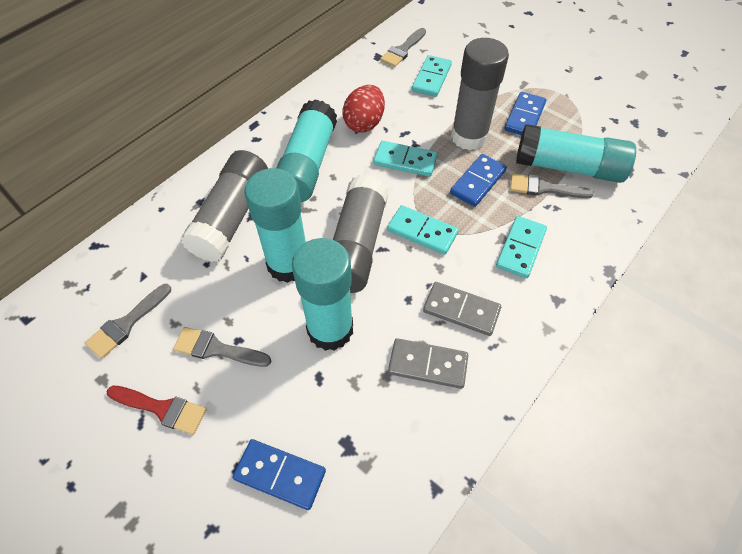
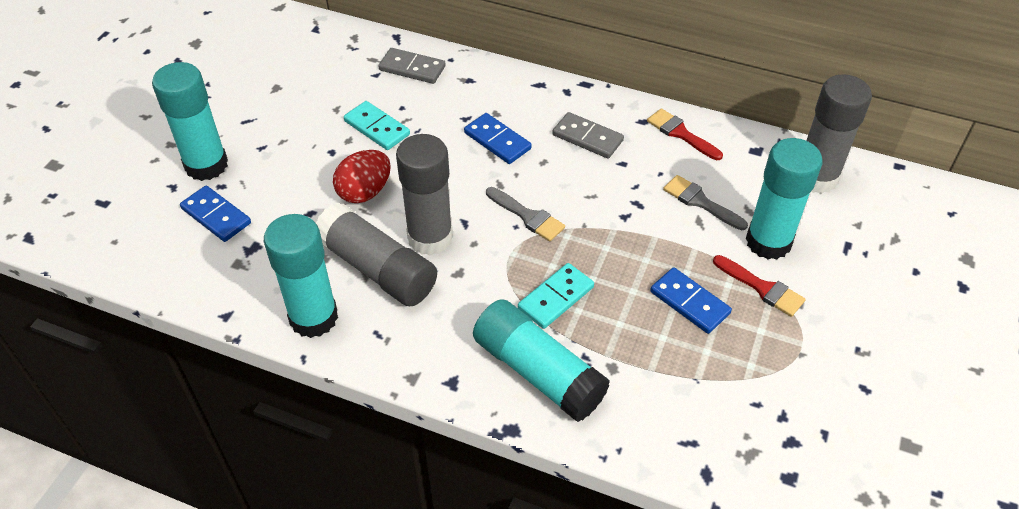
grey brush: 4 -> 2
red brush: 1 -> 2
turquoise domino: 4 -> 2

